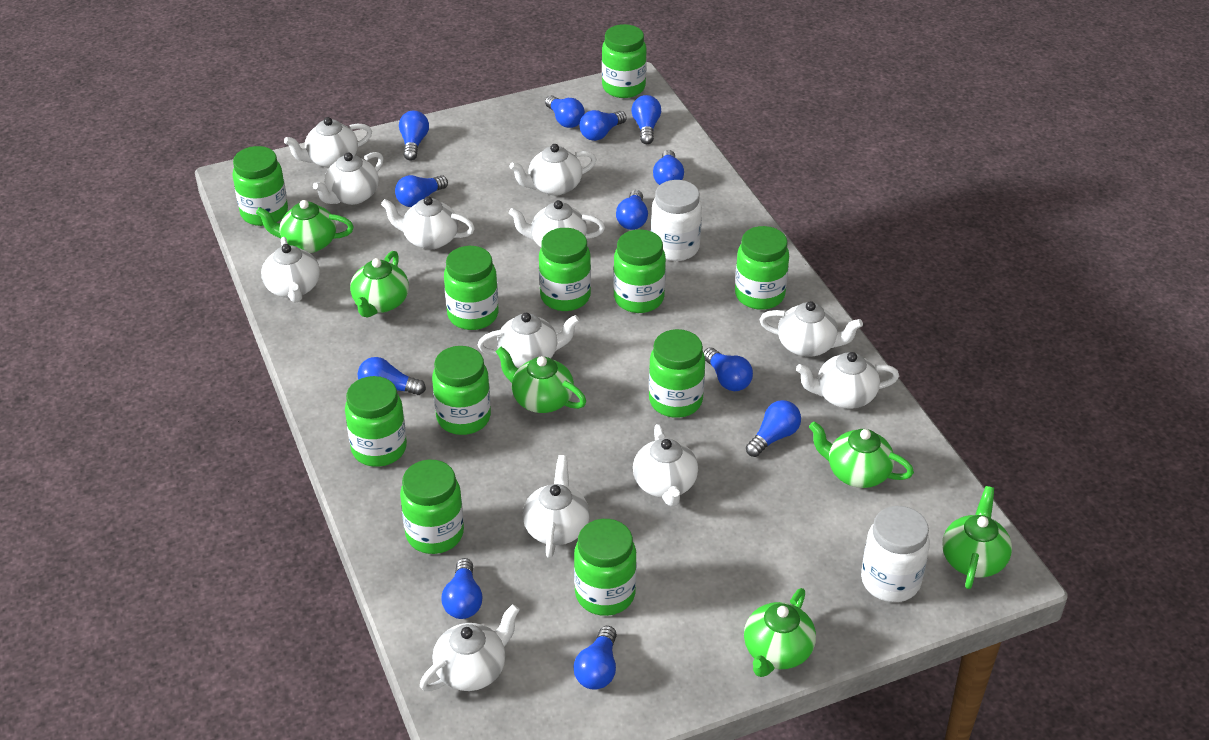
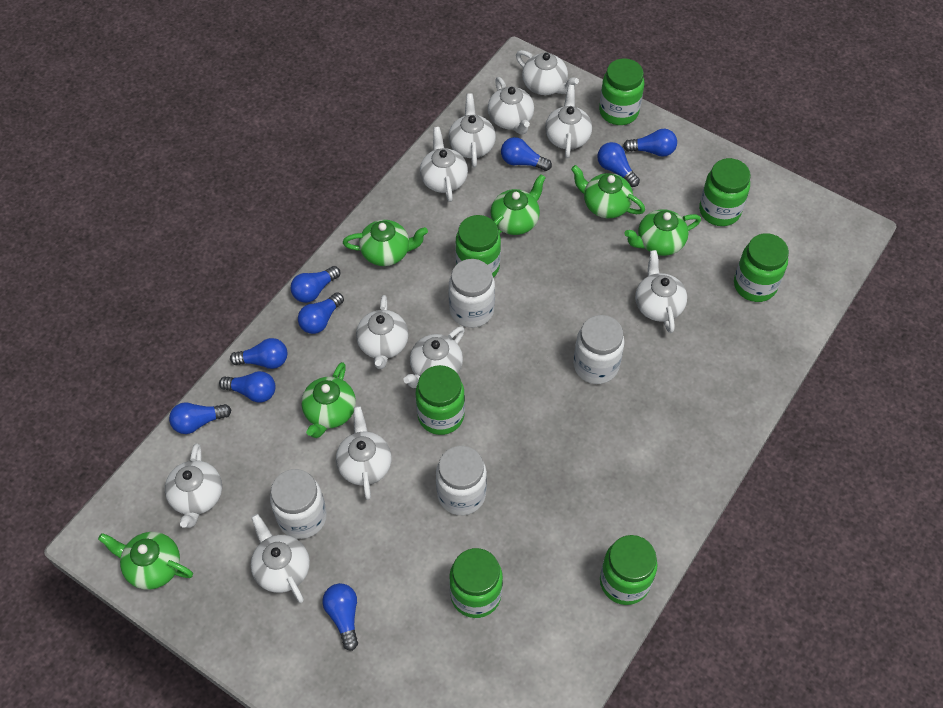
blue light bulb: 12 -> 9
green jar: 11 -> 7
white jar: 2 -> 4
white teapot: 12 -> 11

